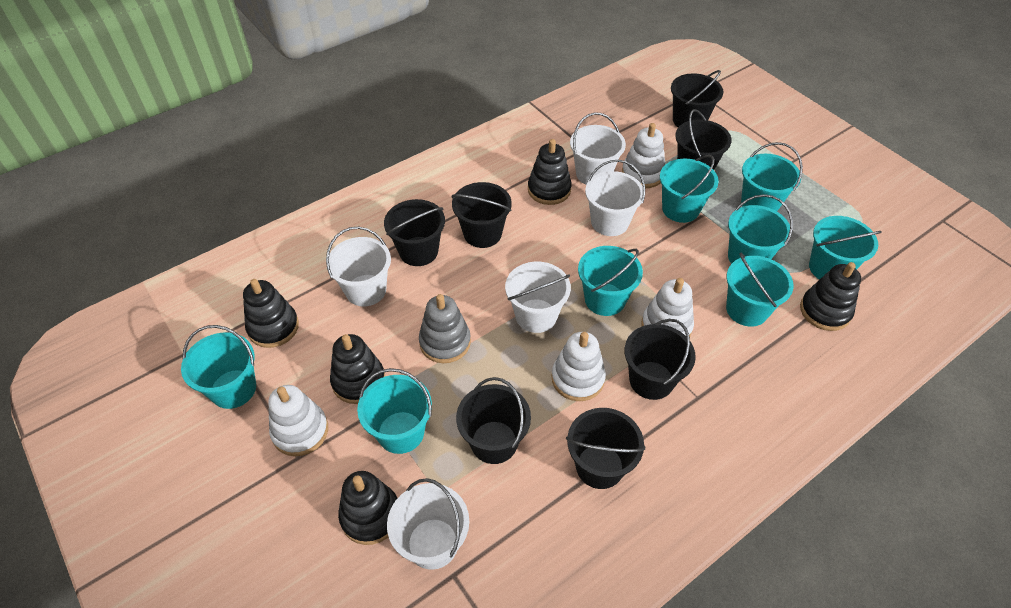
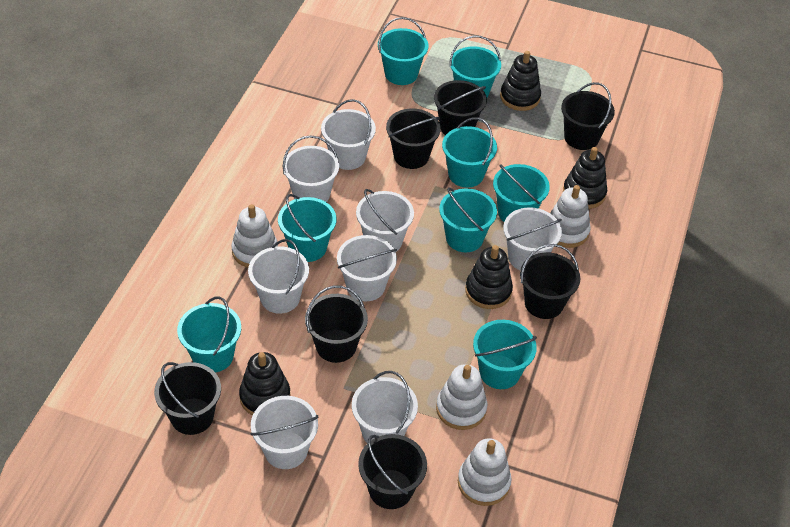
black stacking toy: 5 -> 4
grey stacking toy: 1 -> 0
white bucket: 5 -> 8

